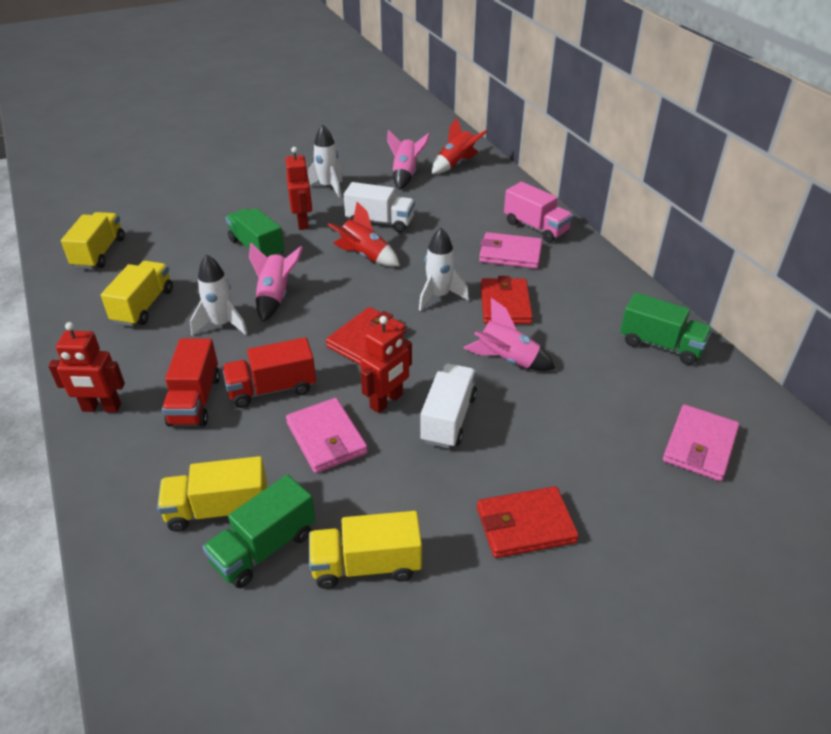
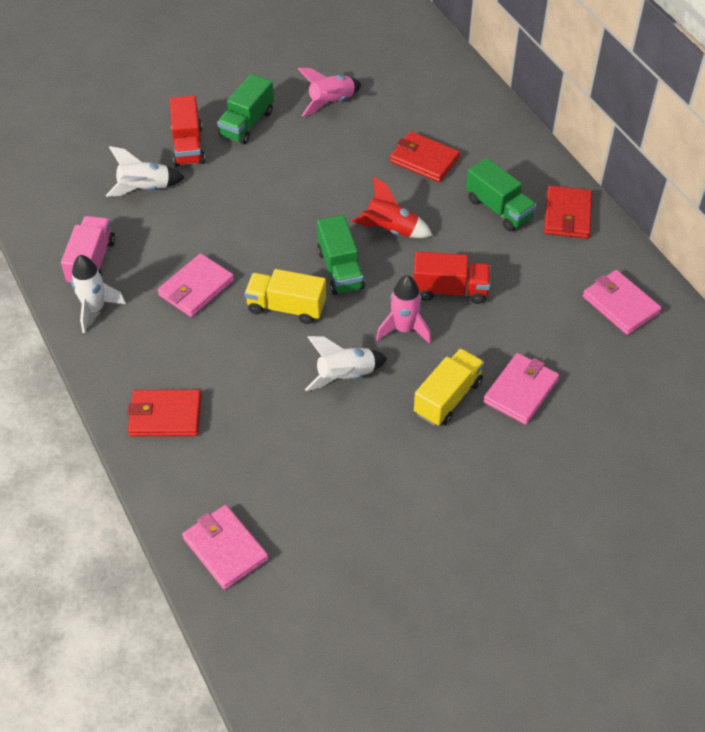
pink rocket: 3 -> 2
pink wallet: 3 -> 4
red robot: 3 -> 0
red rocket: 2 -> 1
white truck: 2 -> 0
yellow truck: 4 -> 2

